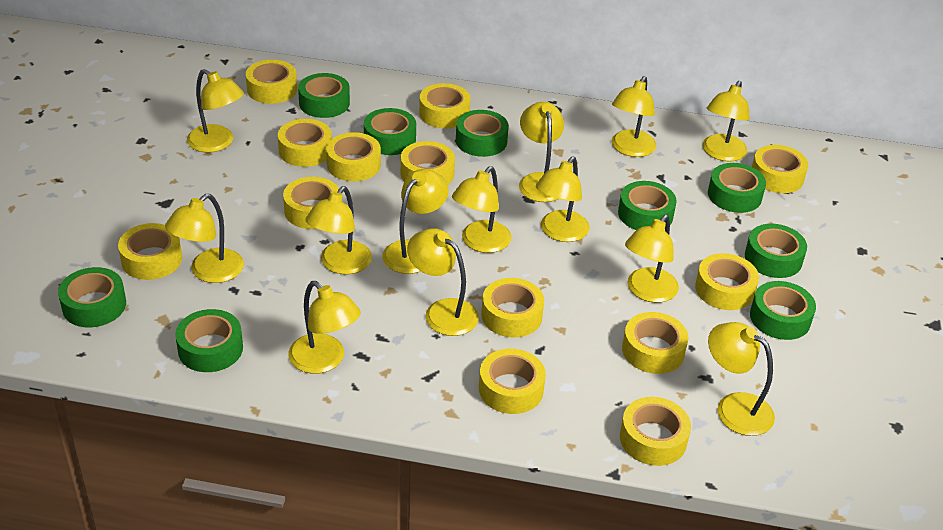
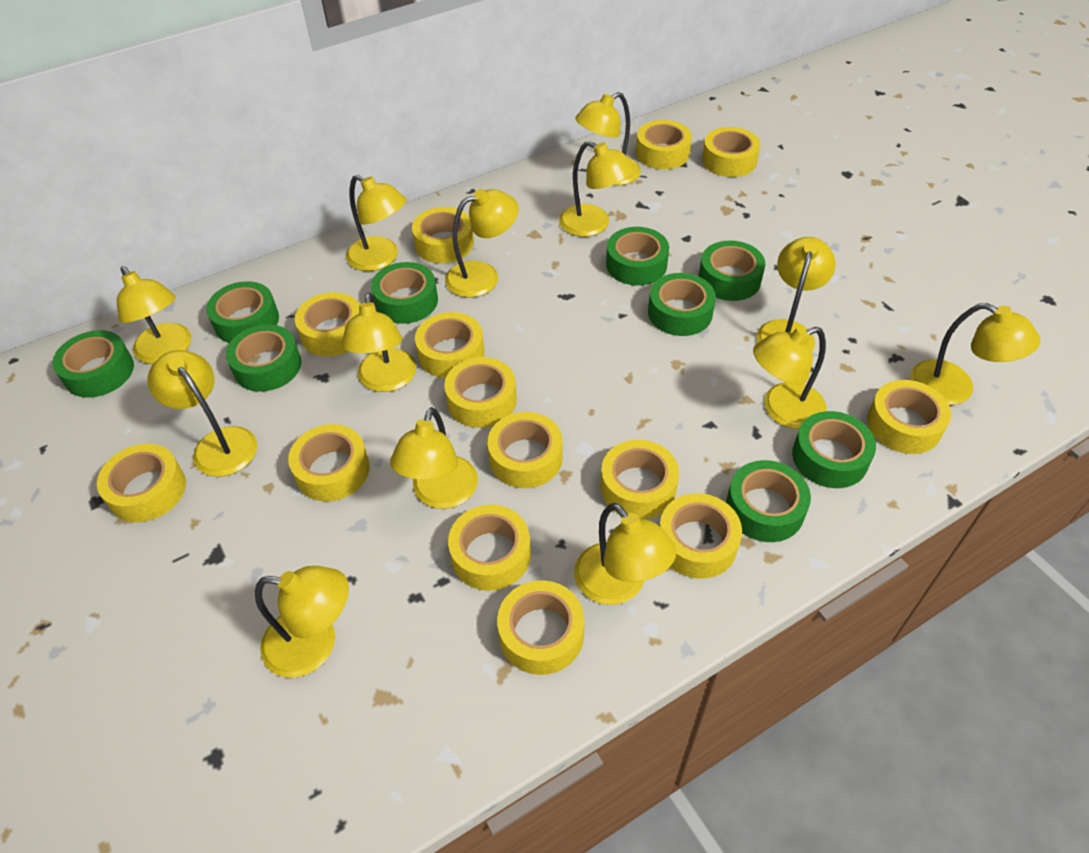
yellow tape: 13 -> 14

